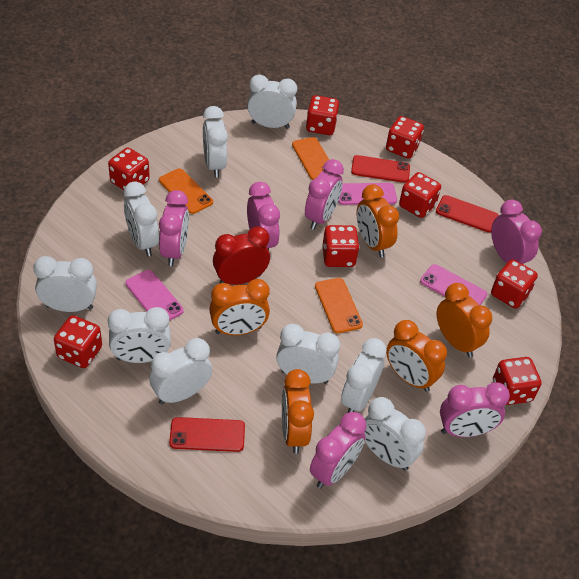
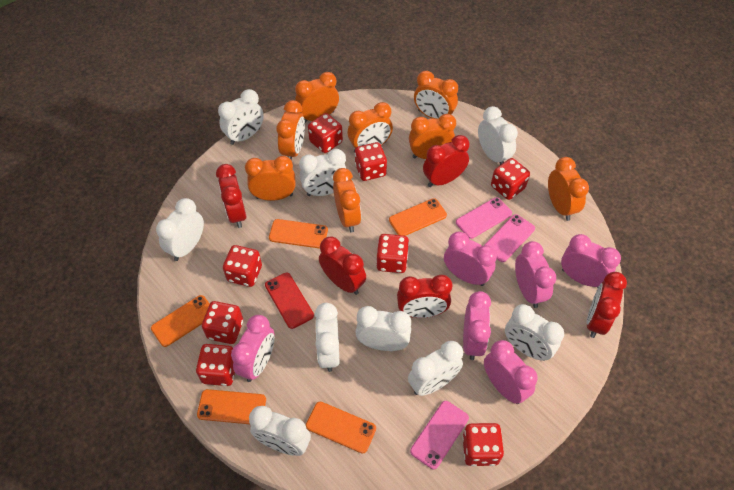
orange clock: 5 -> 8
orange phone: 3 -> 5
red clock: 1 -> 5
red phone: 3 -> 1

